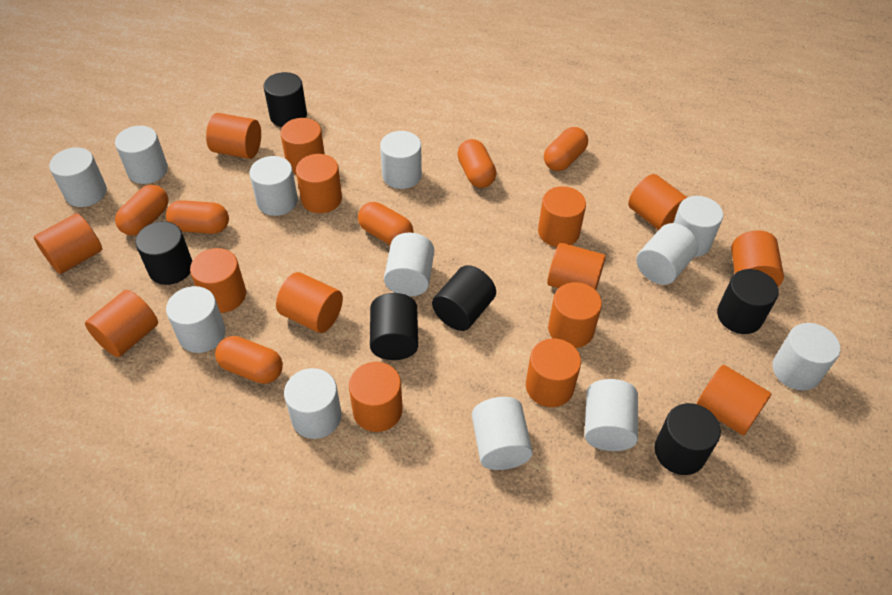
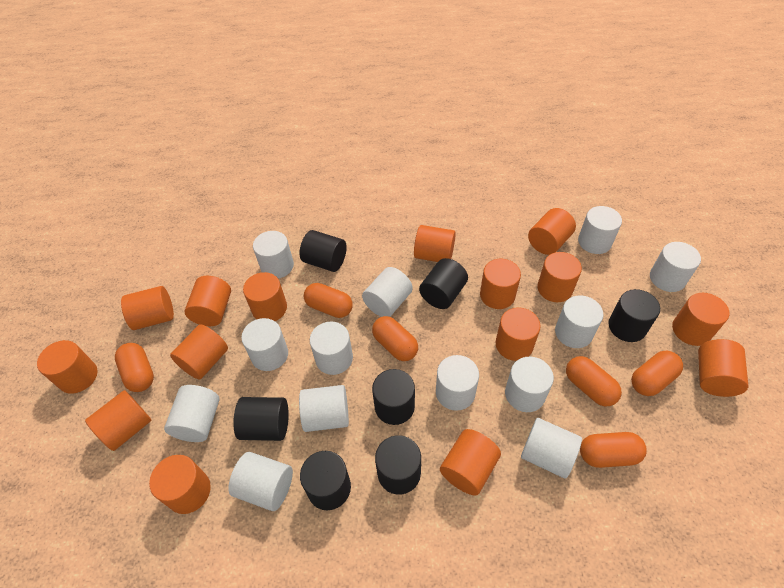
black cylinder: 6 -> 7
white cylinder: 12 -> 13

